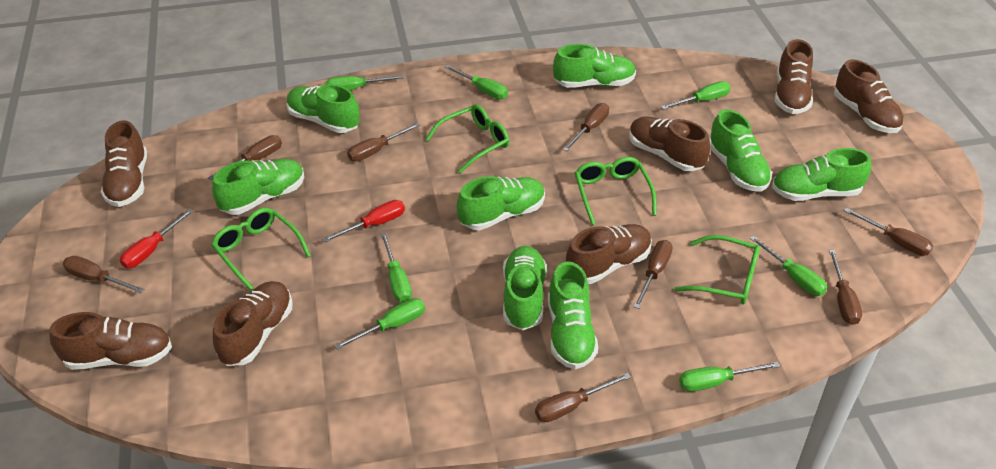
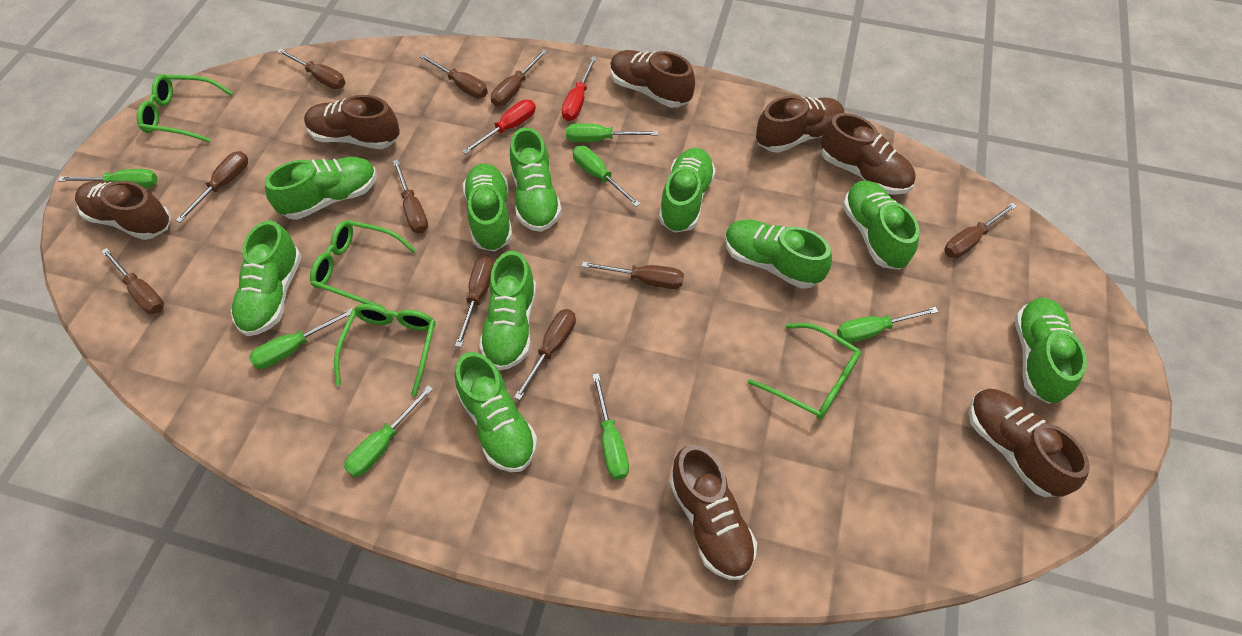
brown screwdriver: 8 -> 10
green shoe: 8 -> 10

